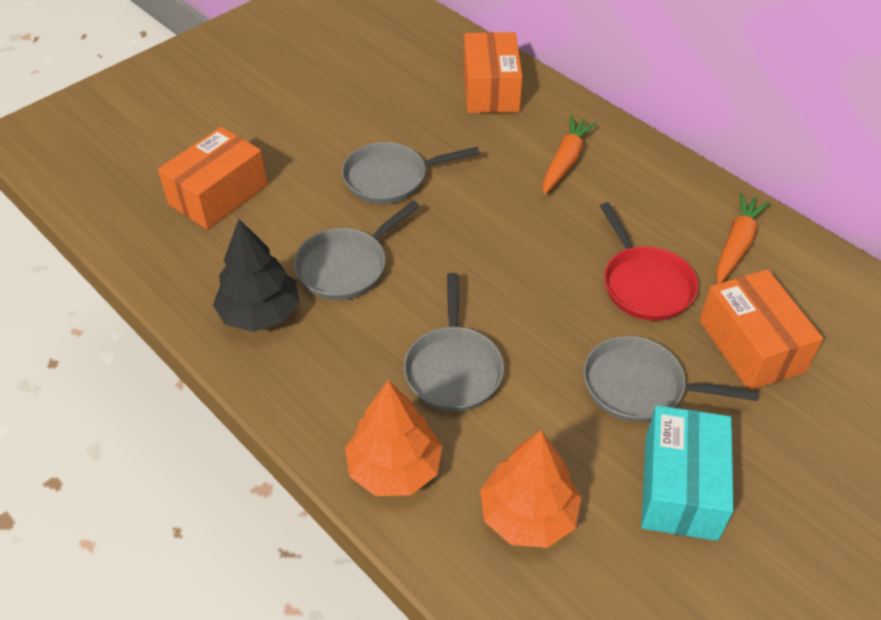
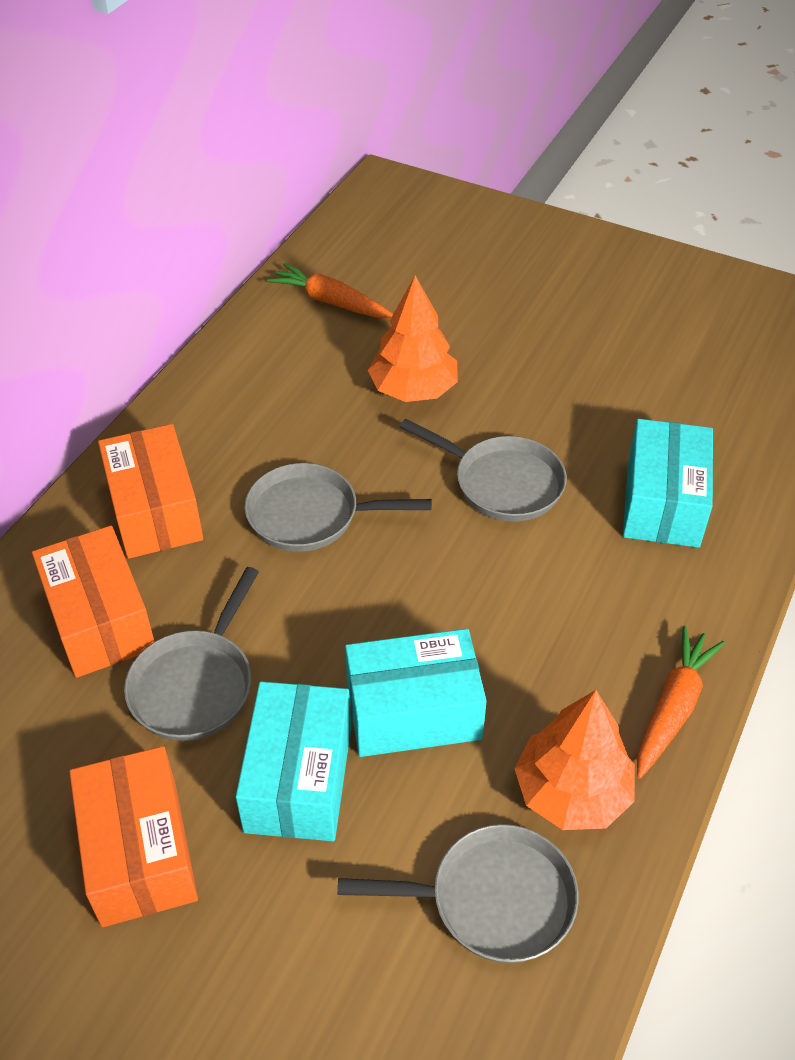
black tree: 1 -> 0
red pan: 1 -> 0
turquoise box: 1 -> 3

